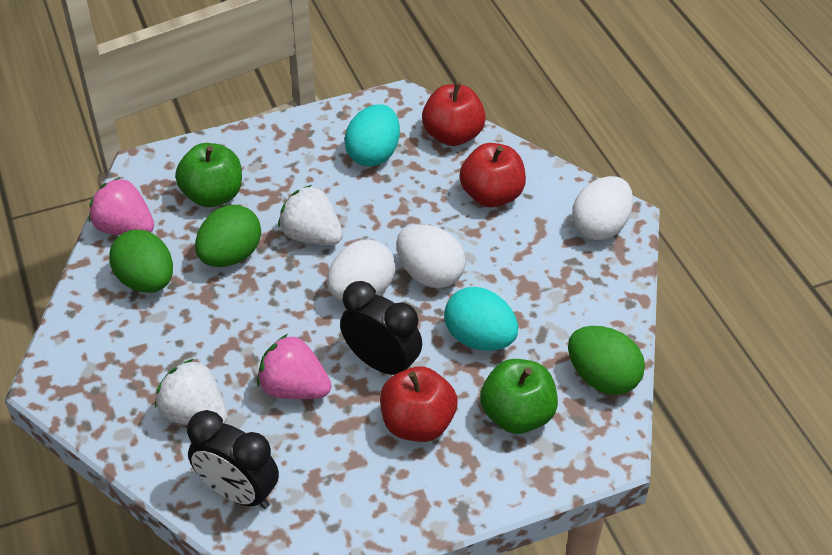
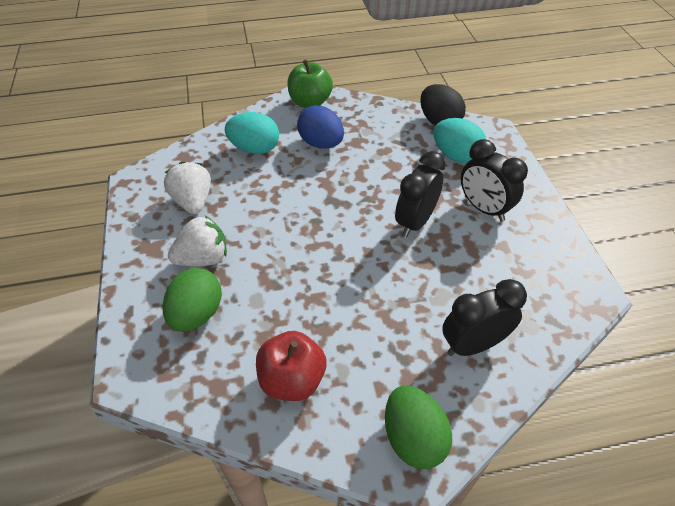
black clock: 2 -> 3
black egg: 0 -> 1
blue egg: 0 -> 1
green apple: 2 -> 1
green egg: 3 -> 2
pink strawberry: 2 -> 0
red apple: 3 -> 1
white egg: 3 -> 0

